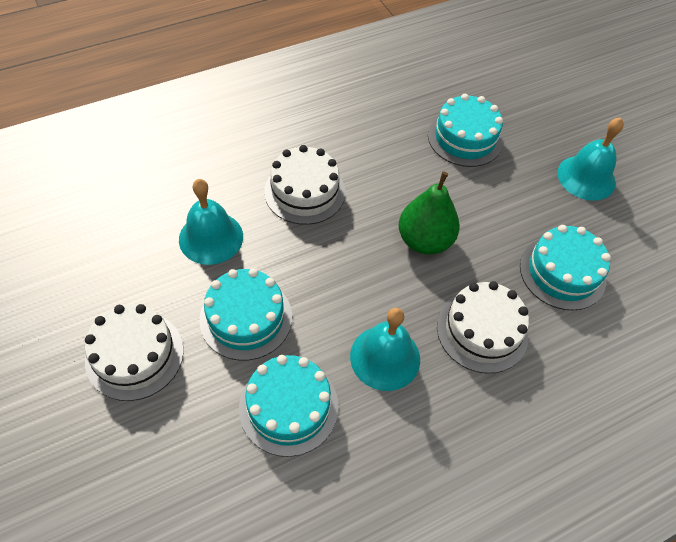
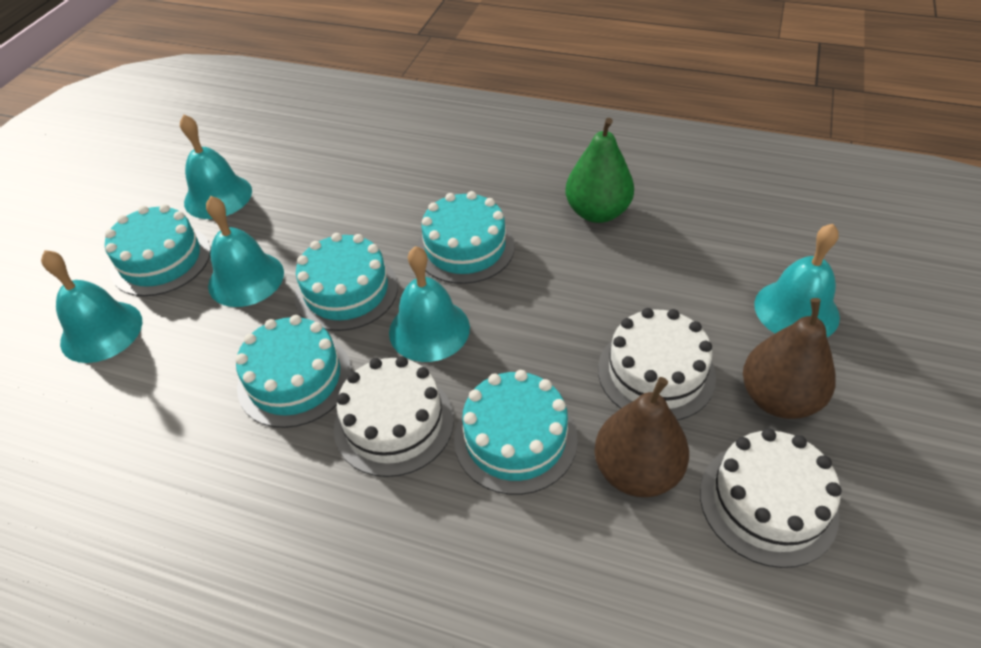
brown pear: 0 -> 2
turquoise bell: 3 -> 5
turquoise cake: 4 -> 5

